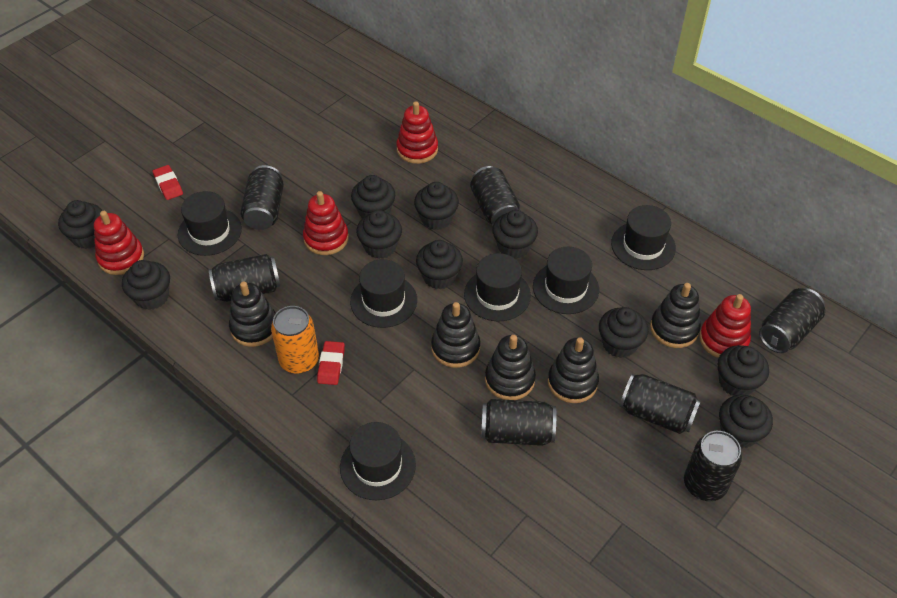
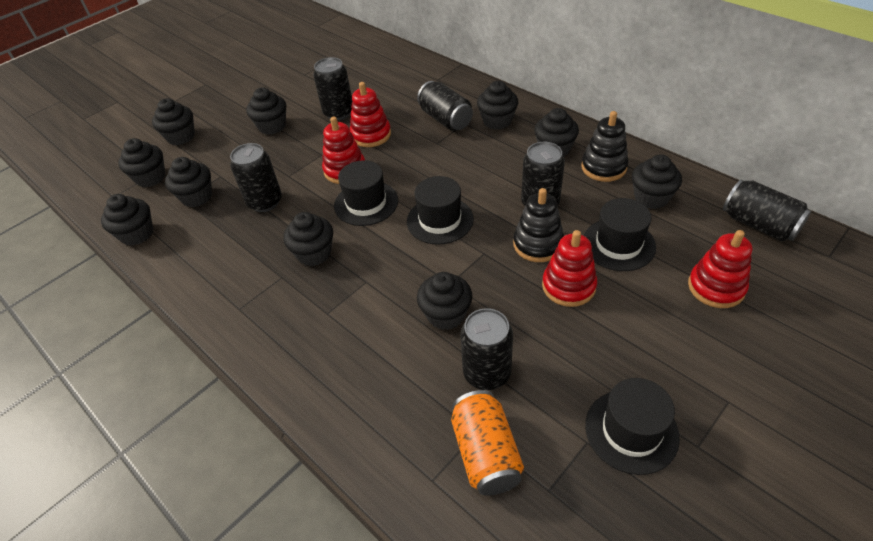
black can: 7 -> 6
black hat: 6 -> 4
black stacking toy: 5 -> 2
red eraser: 2 -> 0

